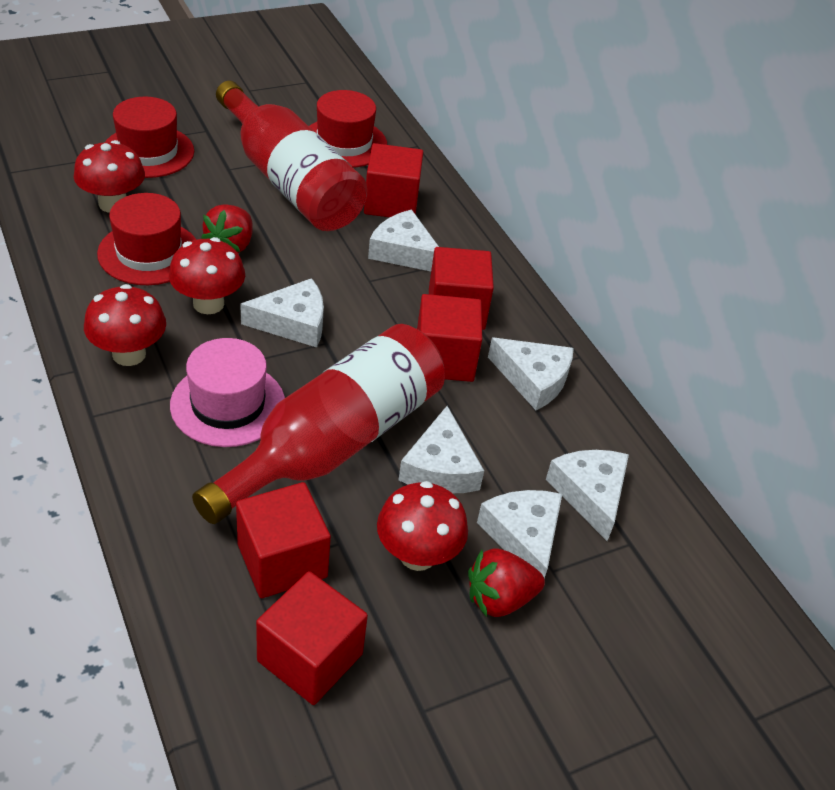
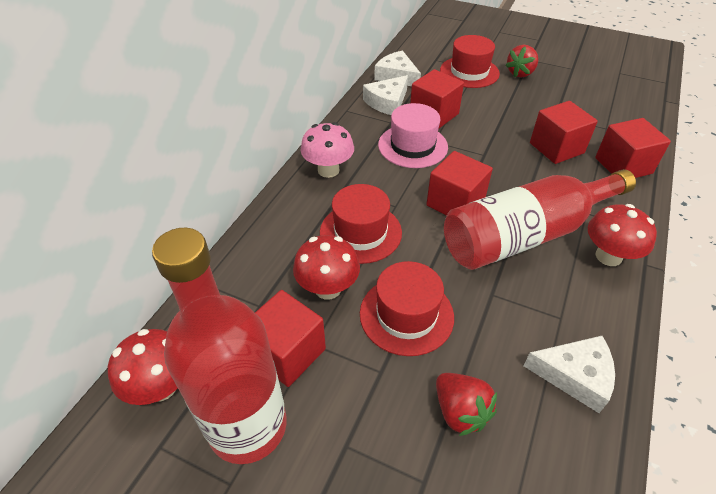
pink mushroom: 0 -> 1
red mushroom: 4 -> 3
white cheese: 6 -> 3

